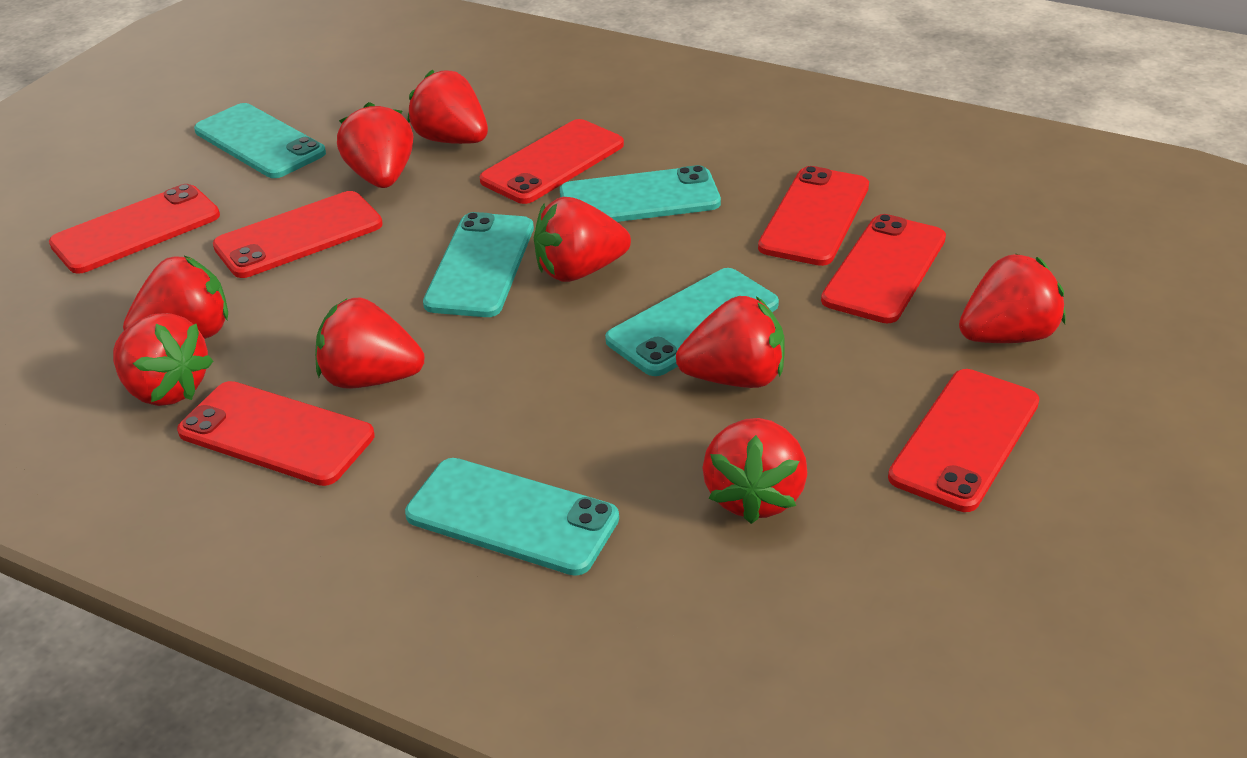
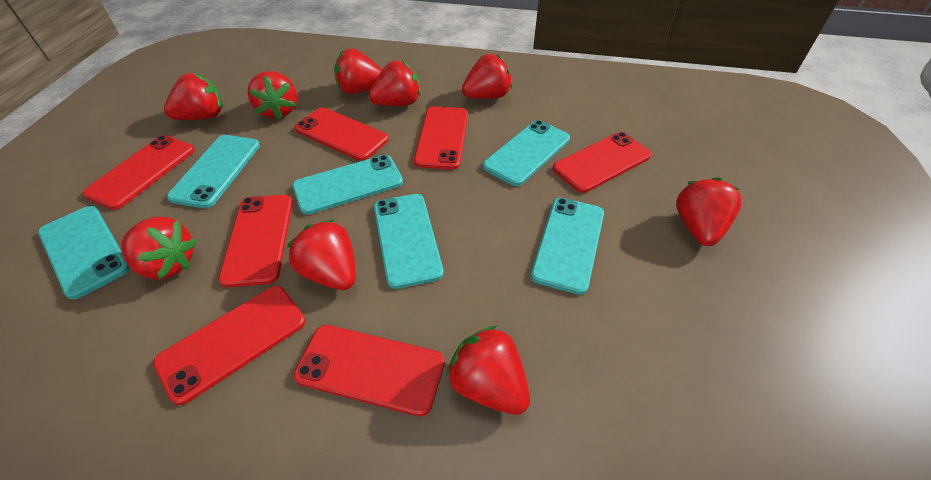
turquoise phone: 5 -> 6

